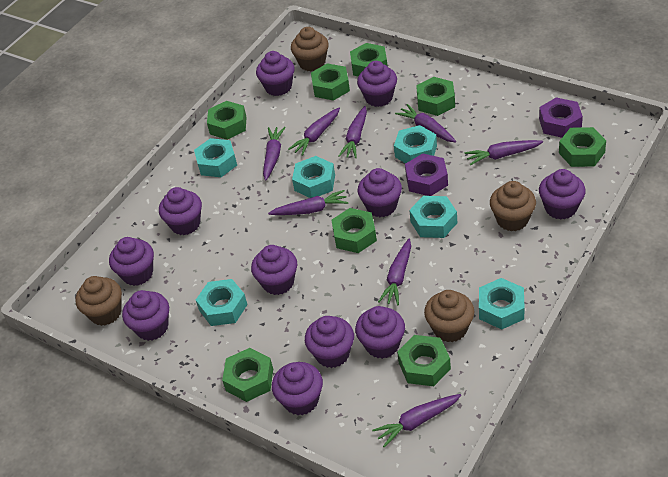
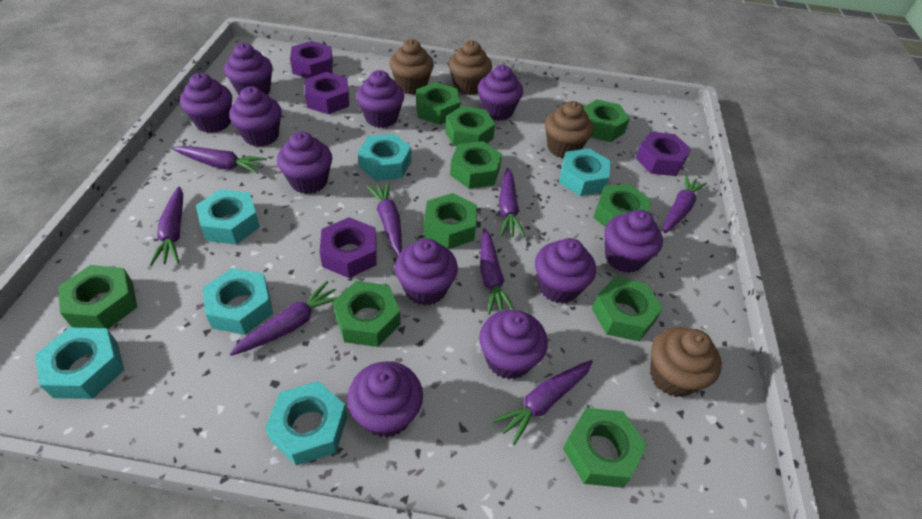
green nut: 8 -> 10
purple nut: 2 -> 4

